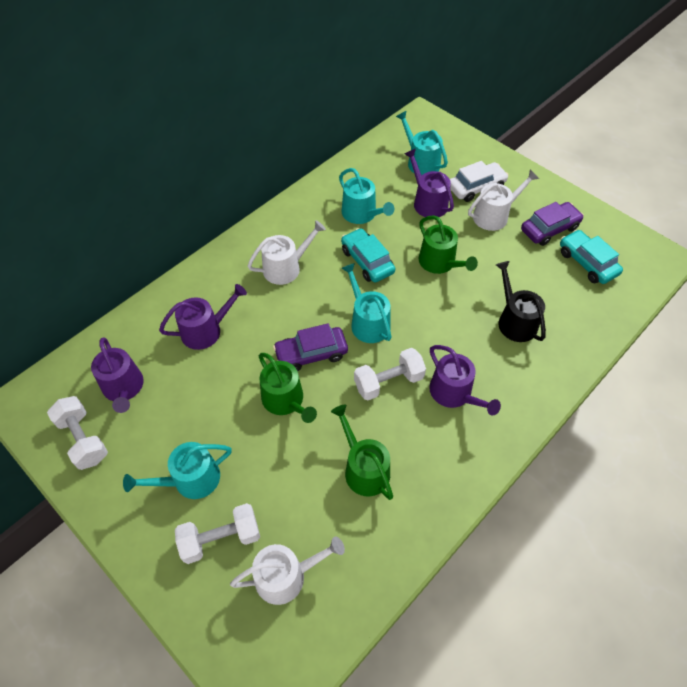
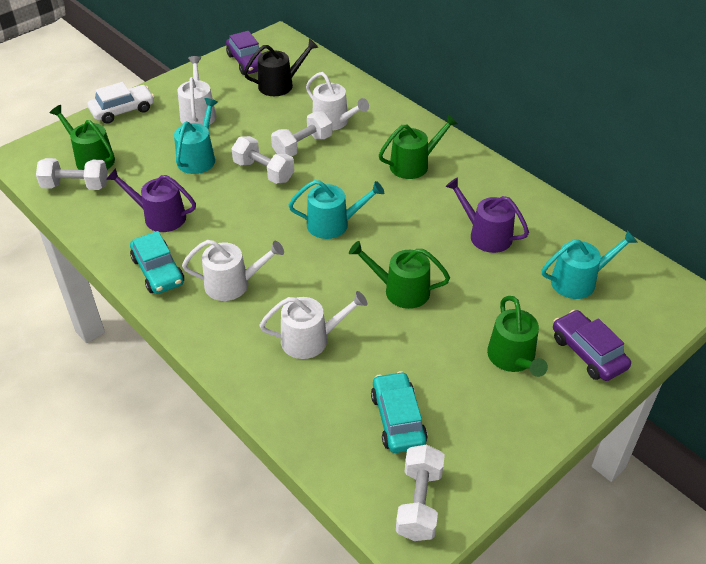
green watering can: 3 -> 4
purple watering can: 4 -> 2
turquoise watering can: 4 -> 3
white dumbbell: 3 -> 4
white watering can: 3 -> 4

